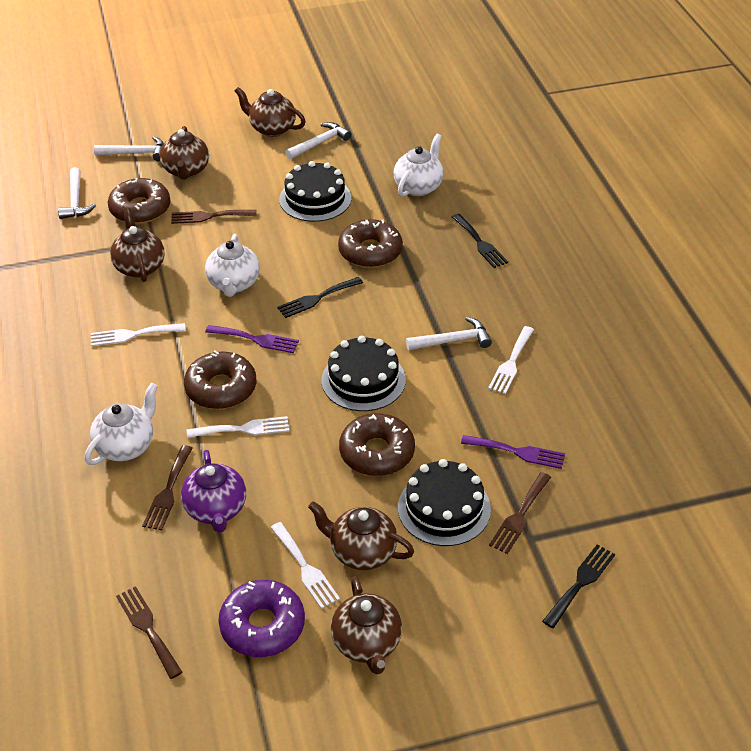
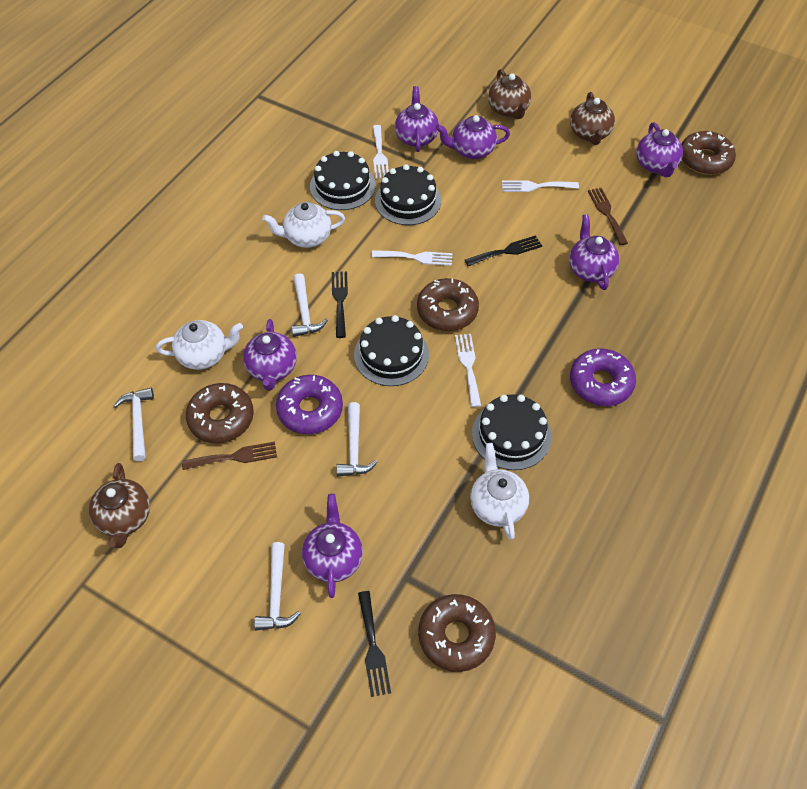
black cake: 3 -> 4
brown fork: 4 -> 2
brown teapot: 5 -> 3
purple donut: 1 -> 2
purple fork: 2 -> 0
purple teapot: 1 -> 6

